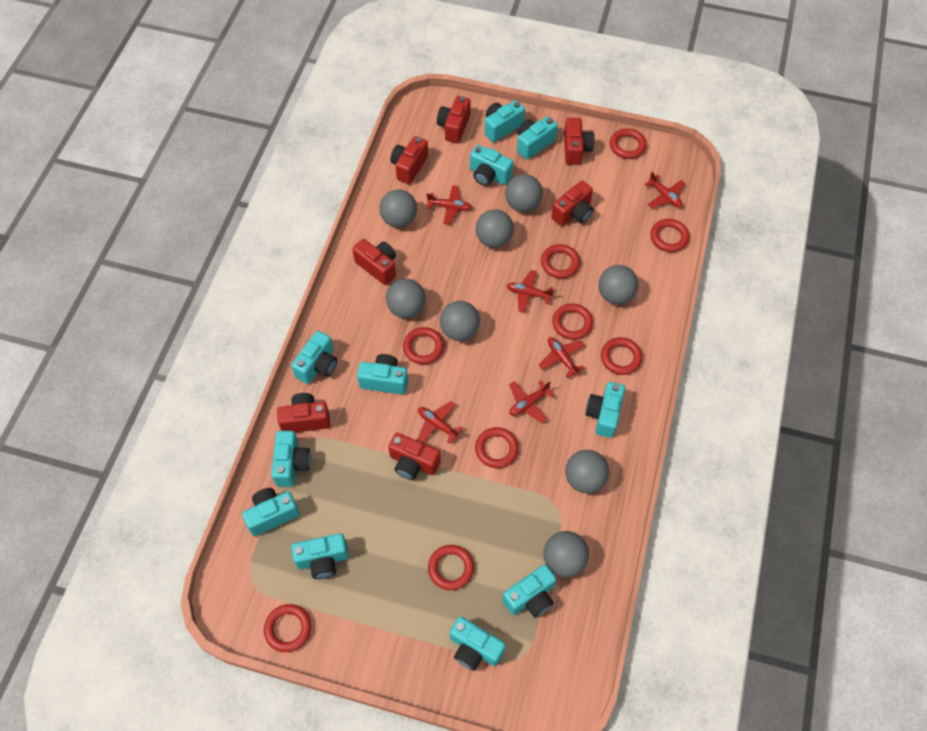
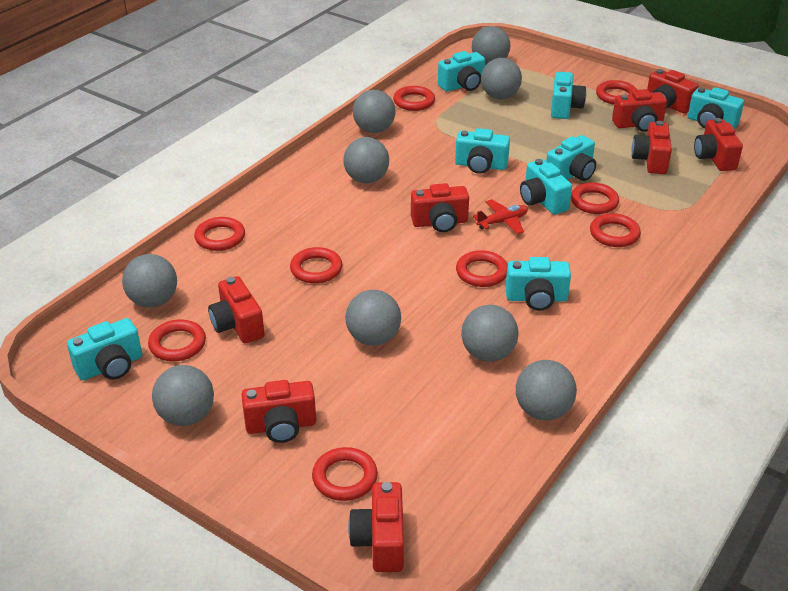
grey ball: 8 -> 9
red camera: 7 -> 8
red plane: 6 -> 1
turquoise camera: 11 -> 8

